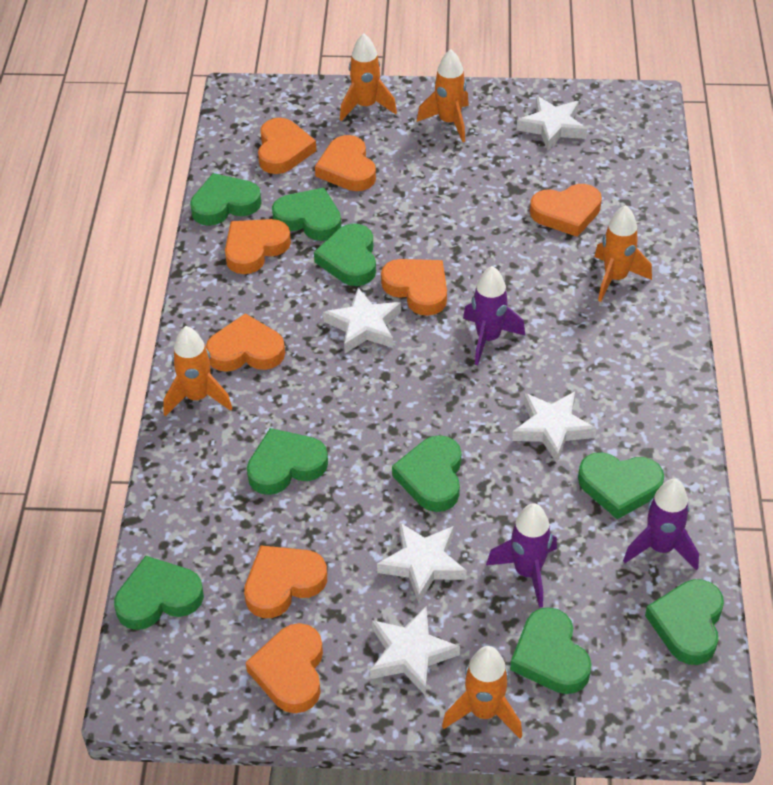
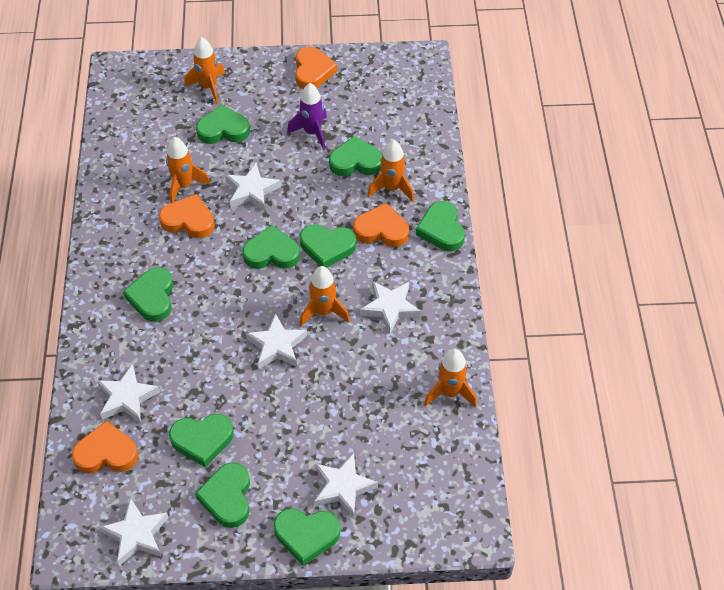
orange heart: 8 -> 4
purple rocket: 3 -> 1
white star: 5 -> 6

